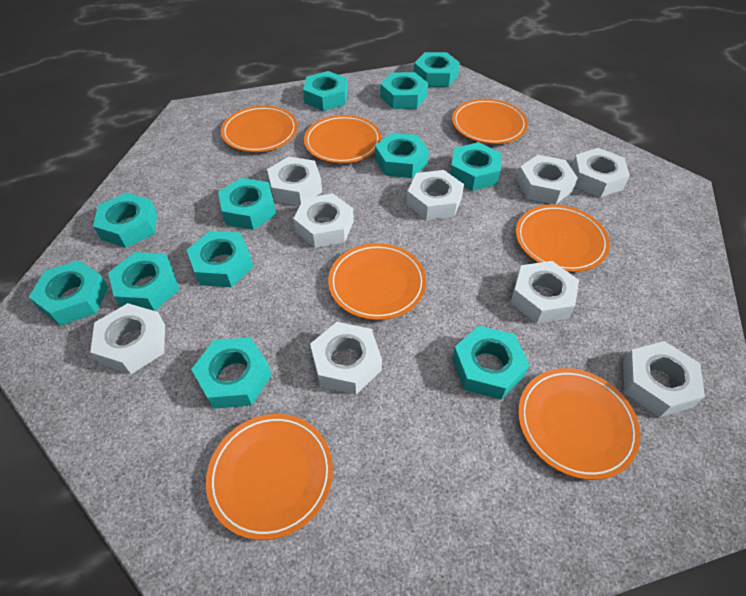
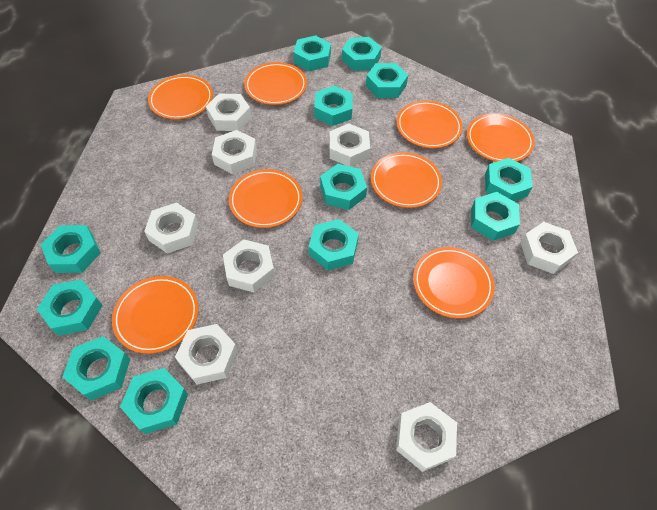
orange plate: 7 -> 8
white nut: 9 -> 8

